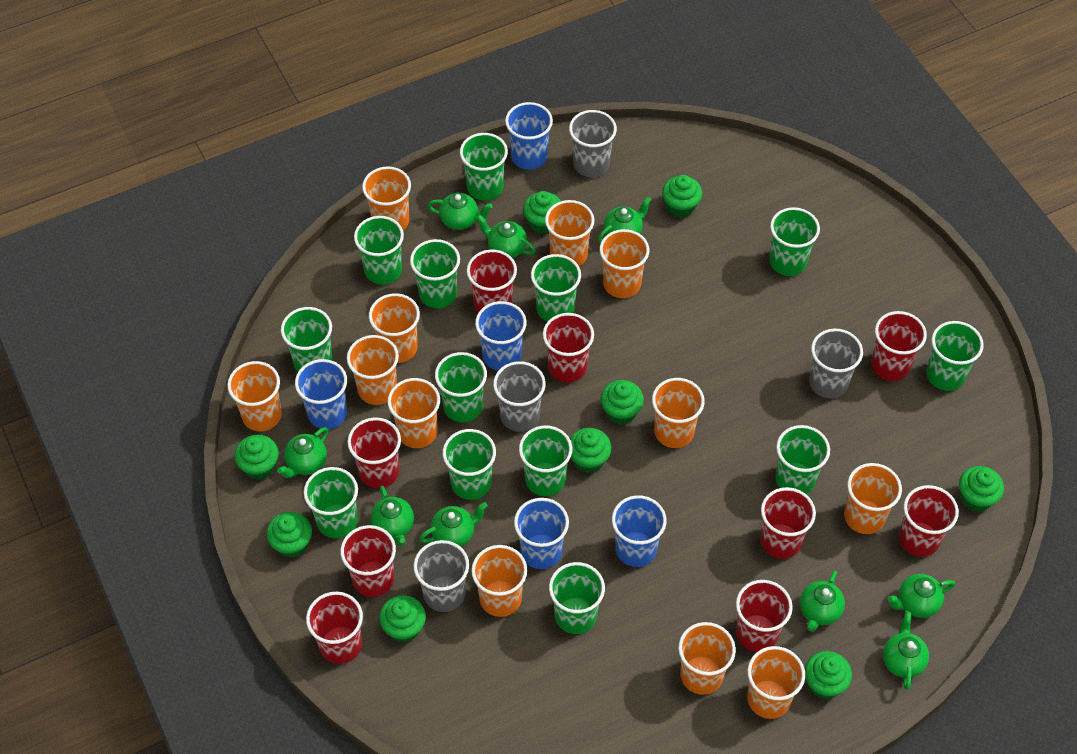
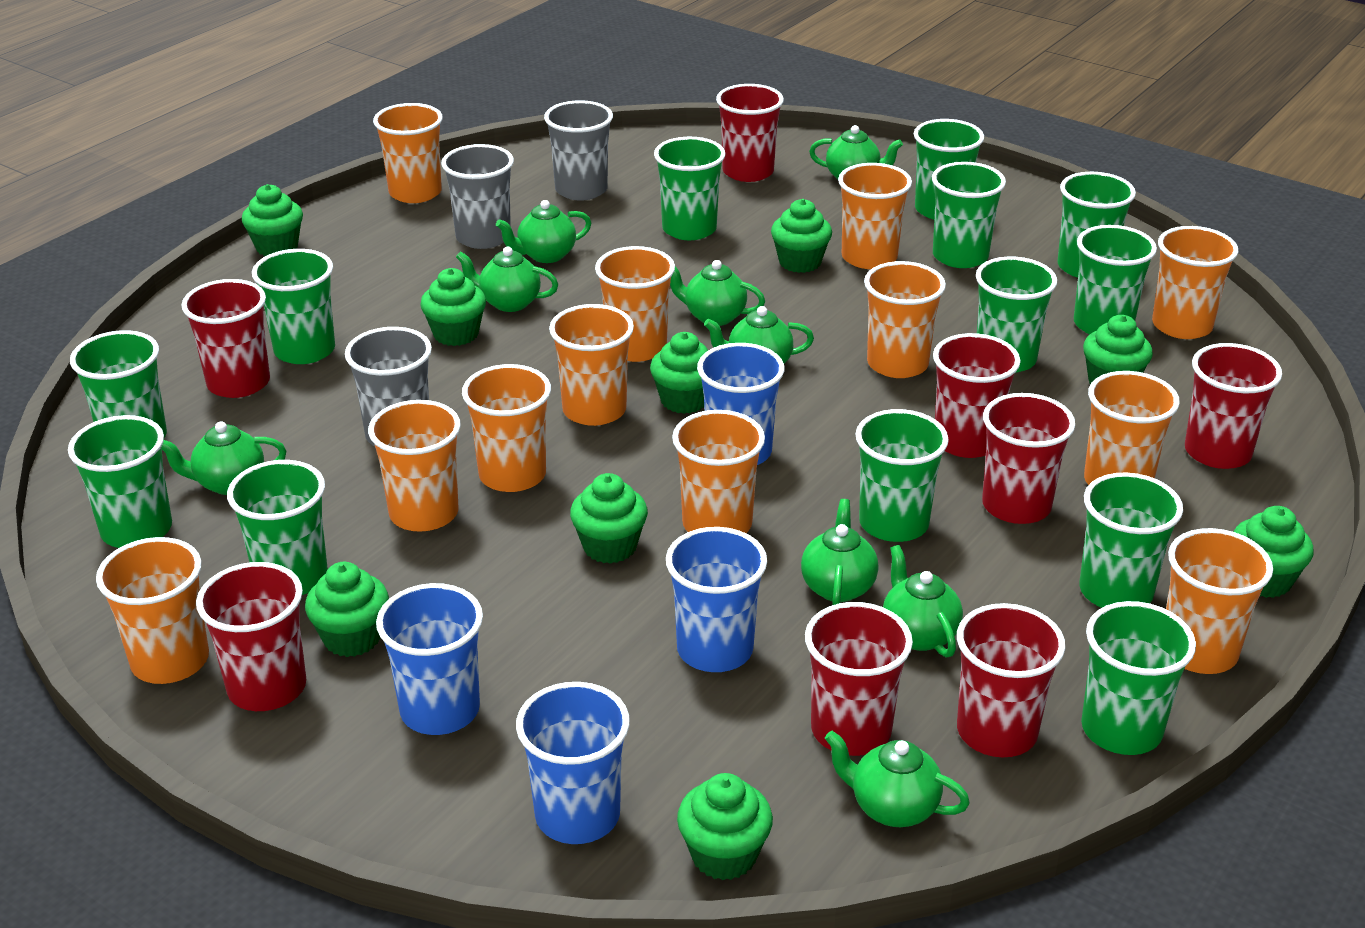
blue cup: 5 -> 4
grey cup: 4 -> 3
red cup: 9 -> 8

